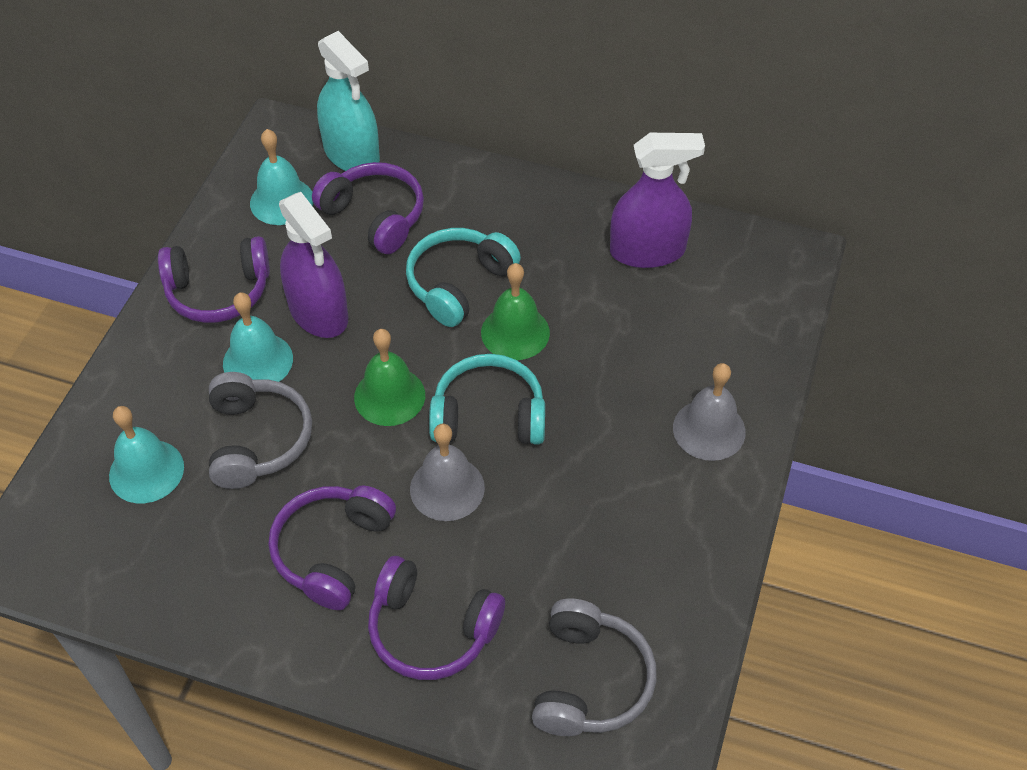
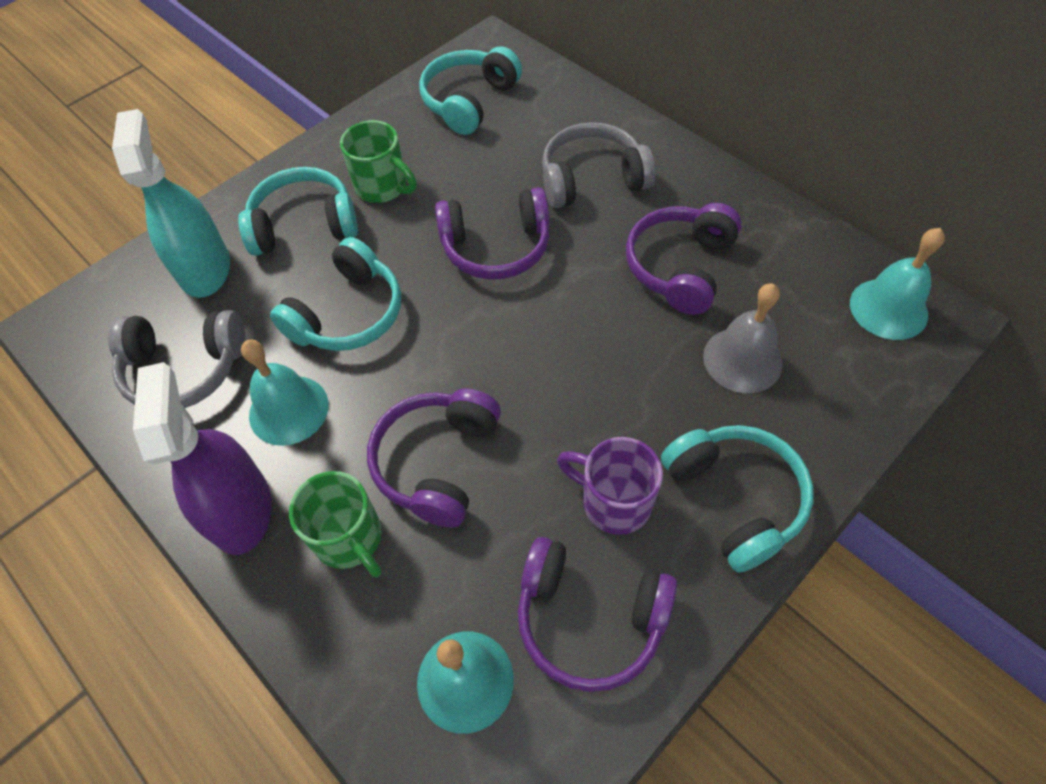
green bell: 2 -> 0
green mug: 0 -> 2
grey bell: 2 -> 1
purple mug: 0 -> 1
purple spray bottle: 2 -> 1
turquoise headphones: 2 -> 4

